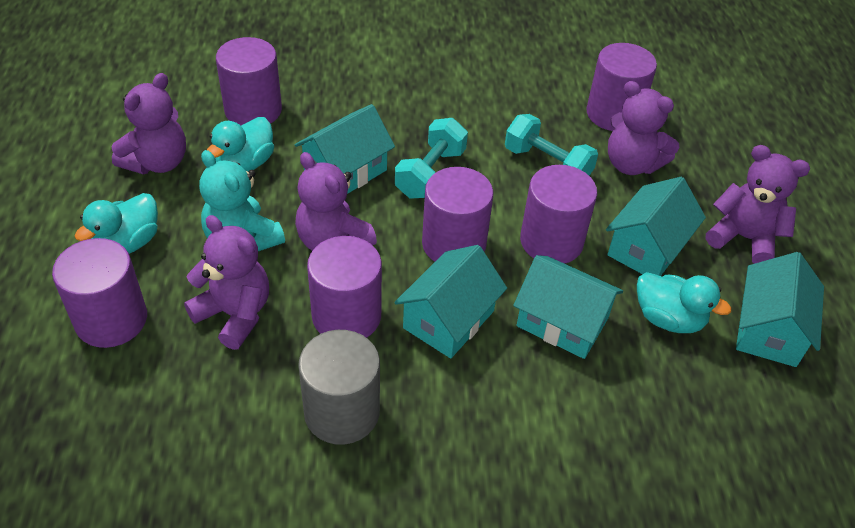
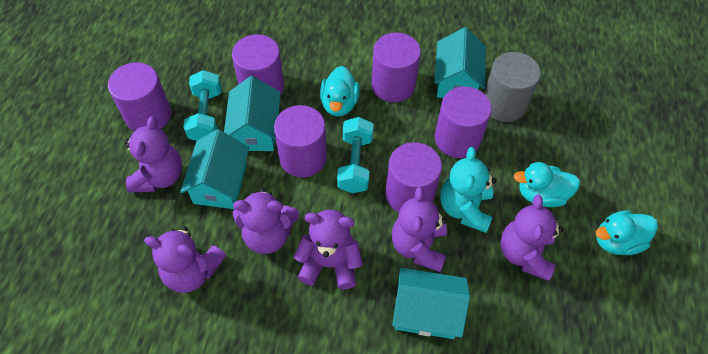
purple teddy bear: 5 -> 6
turquoise house: 5 -> 4

